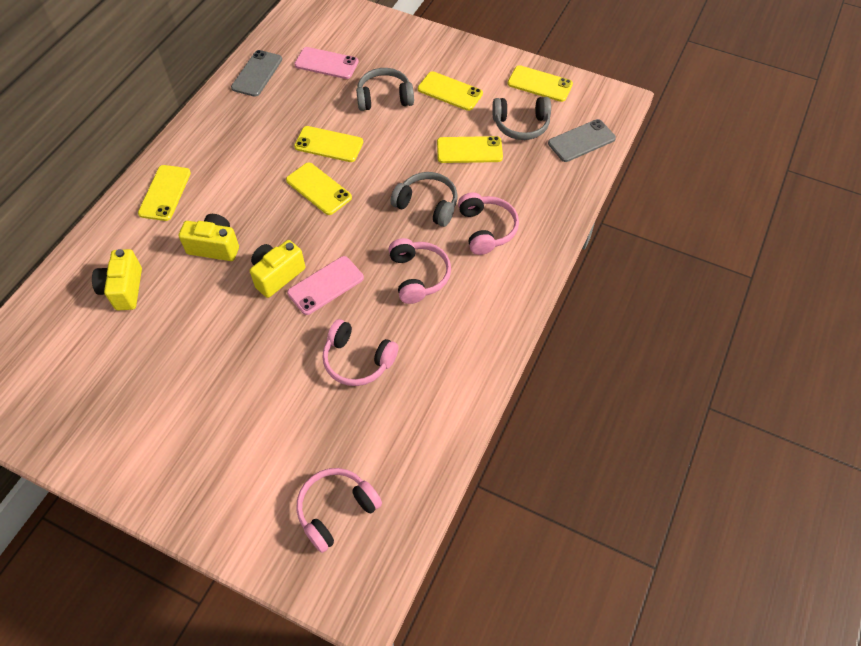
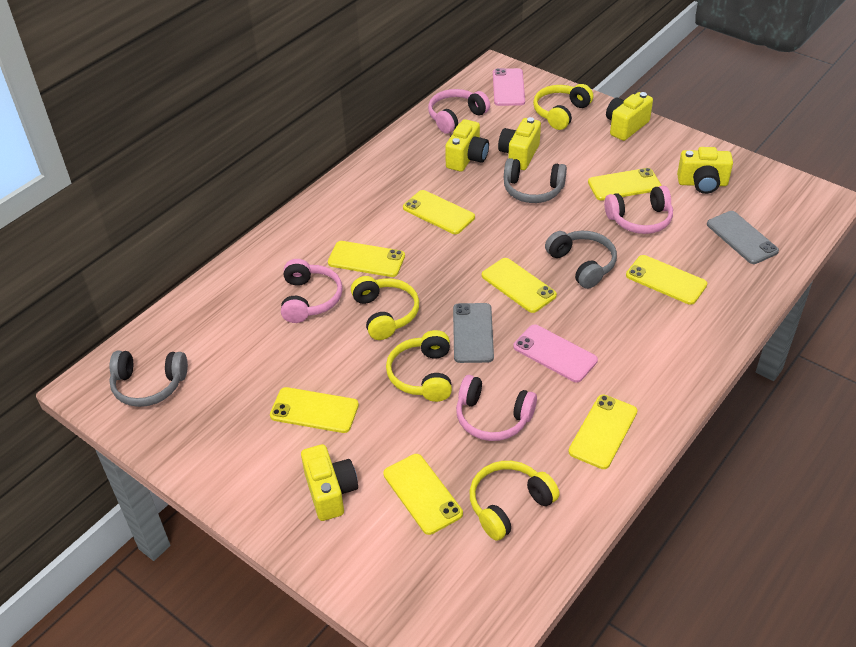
yellow camera: 3 -> 5
yellow headphones: 0 -> 4
yellow phone: 6 -> 8

